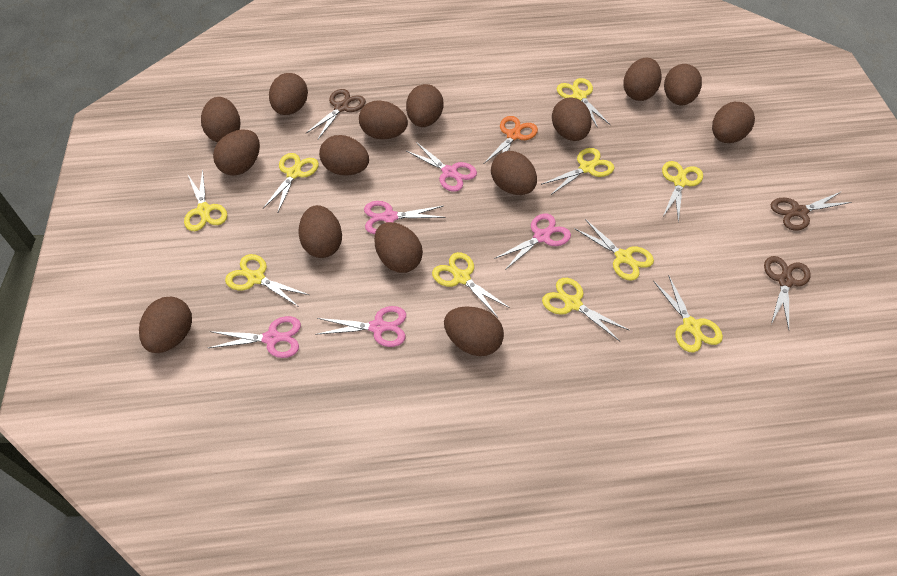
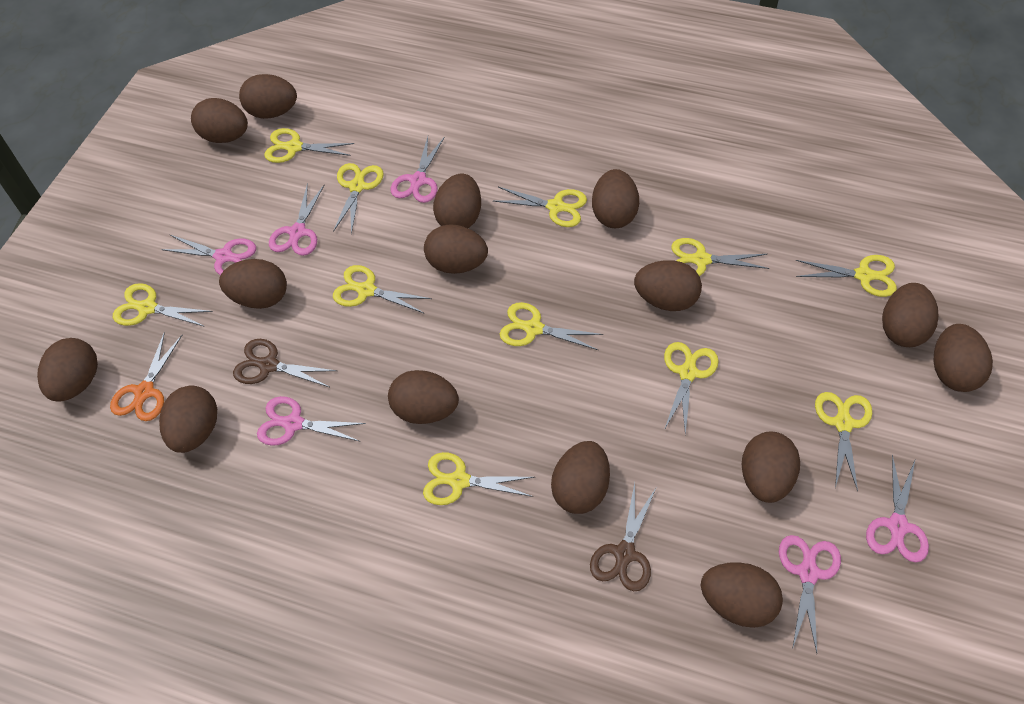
brown scissors: 3 -> 2
pink scissors: 5 -> 6
yellow scissors: 10 -> 11

